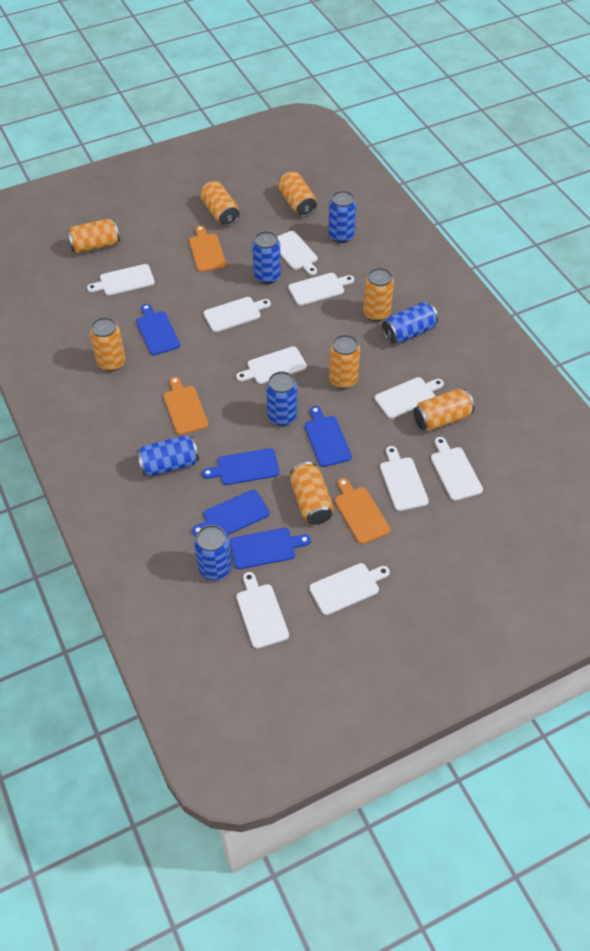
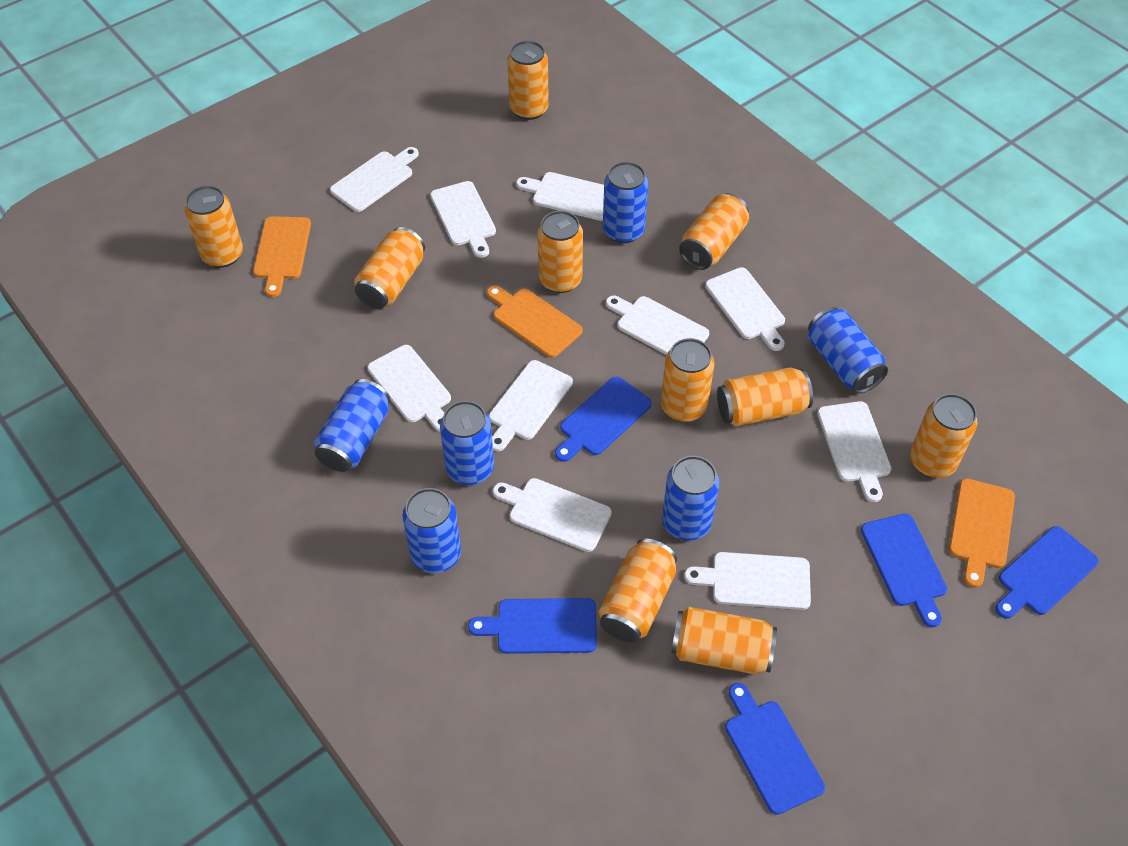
orange can: 8 -> 10

